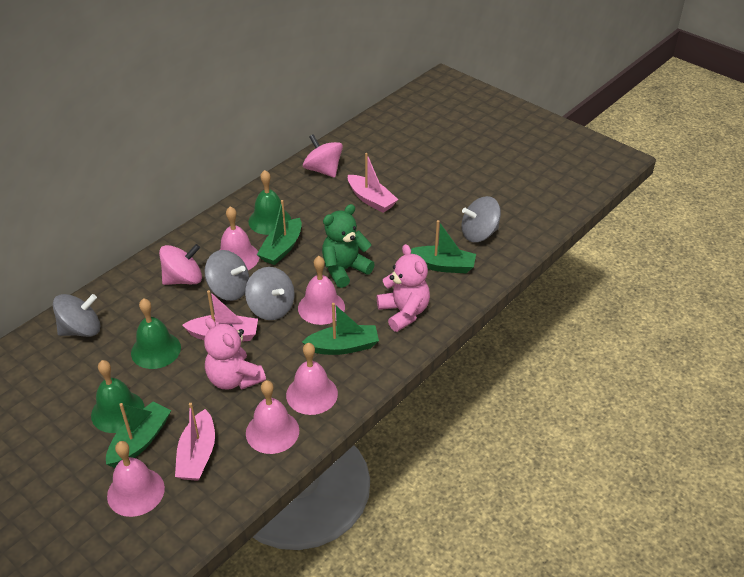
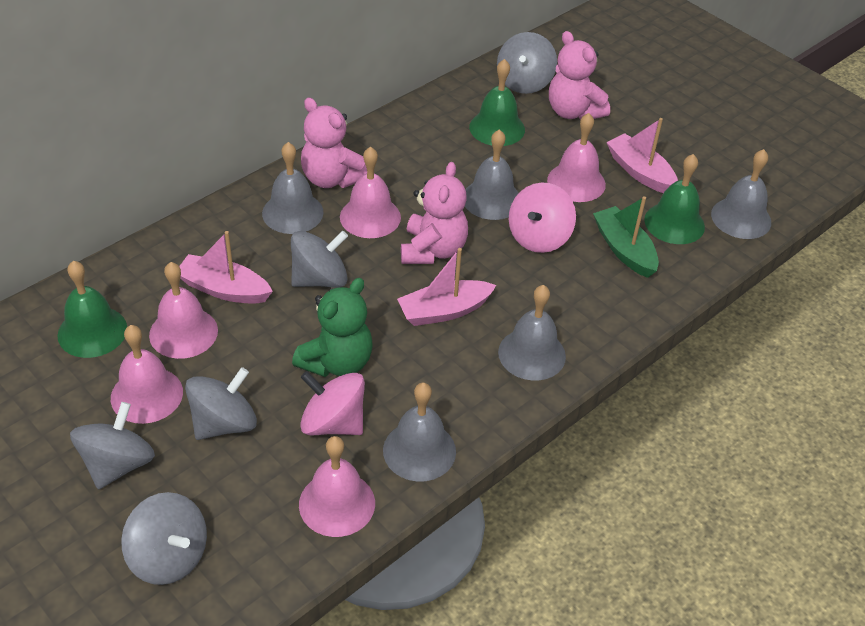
green boat: 4 -> 1
grey bell: 0 -> 5
grey spinning top: 4 -> 5
pink teddy bear: 2 -> 3

